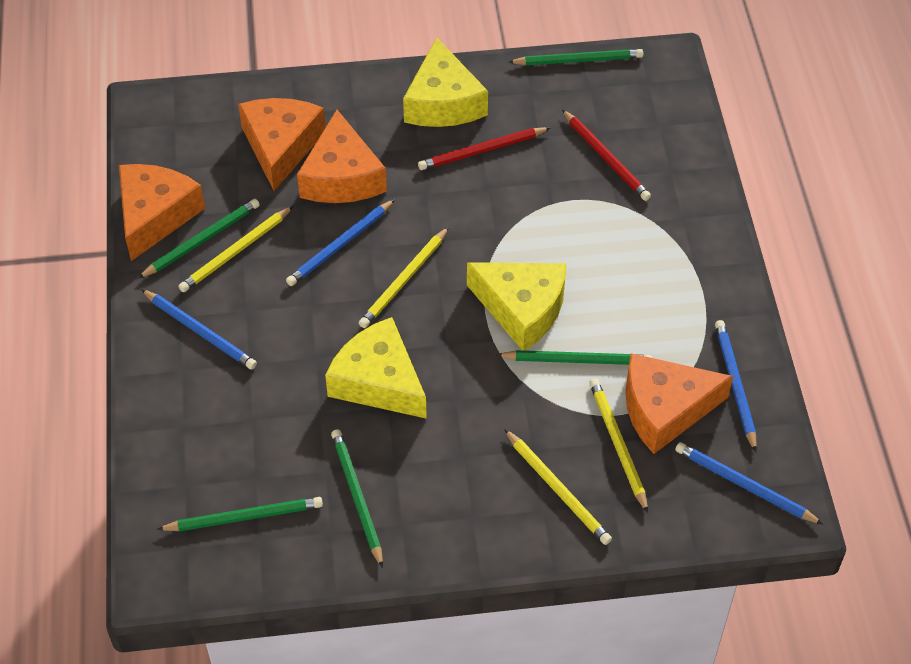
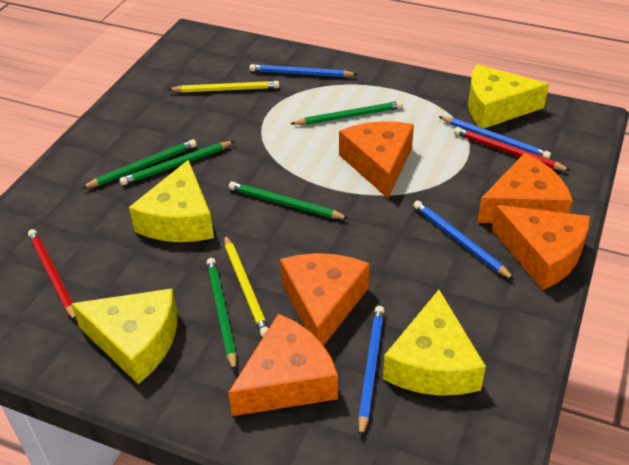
orange cheese: 4 -> 5
yellow cheese: 3 -> 4
yellow pencil: 4 -> 2

